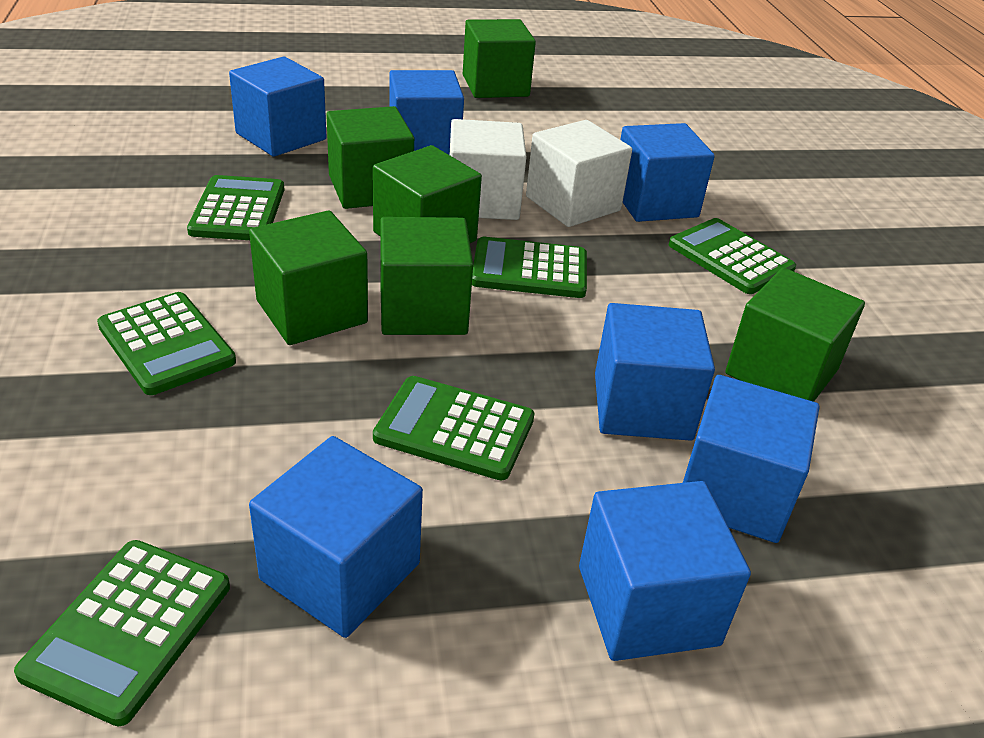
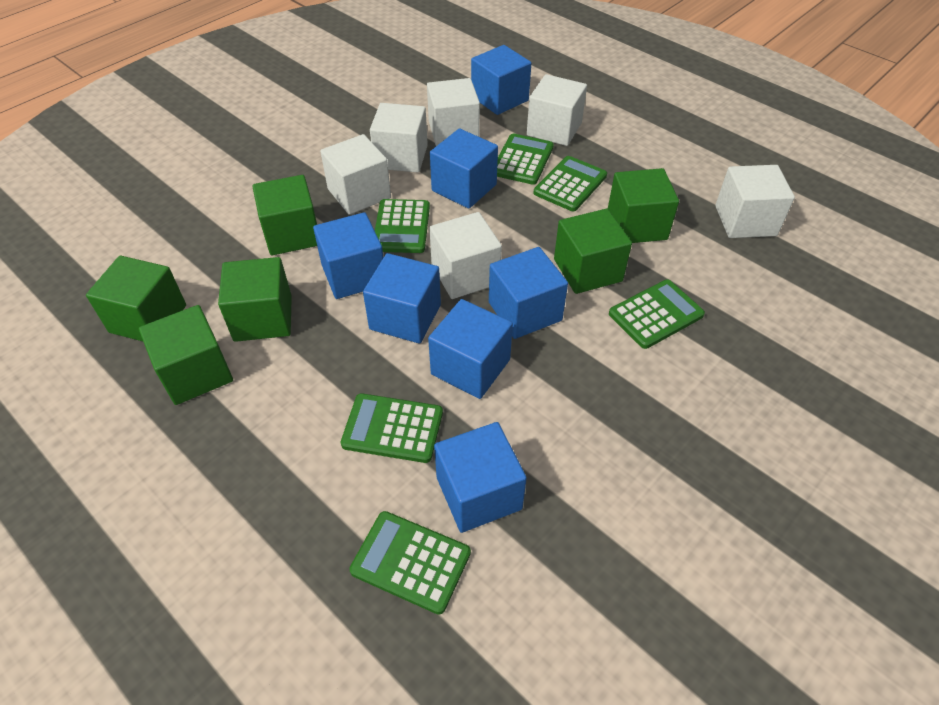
white cube: 2 -> 6

